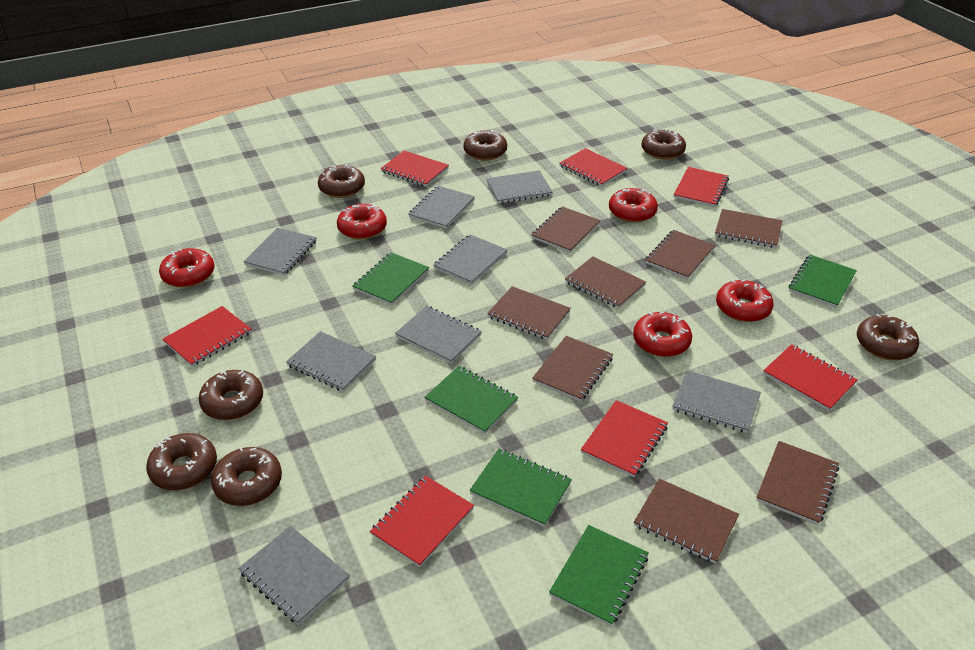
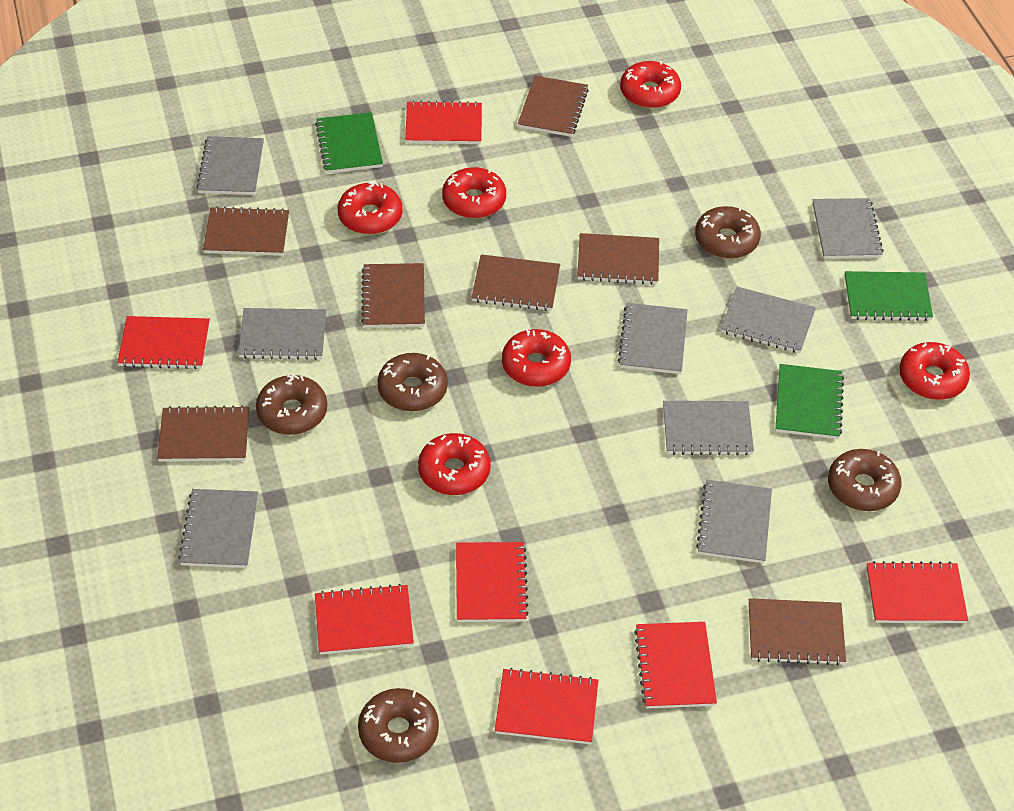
brown donut: 7 -> 5
brown notebook: 8 -> 7
green notebook: 5 -> 3
red donut: 5 -> 6

